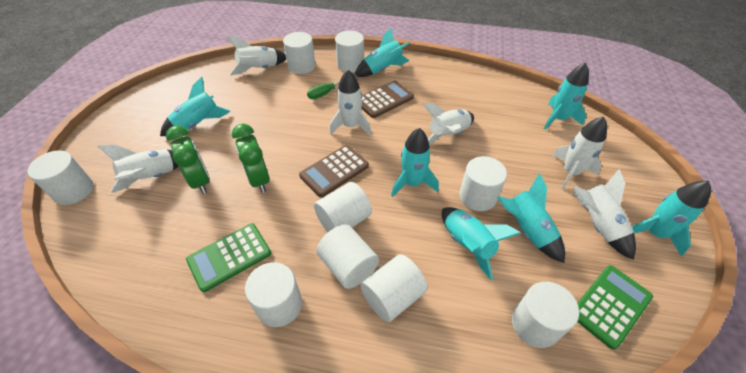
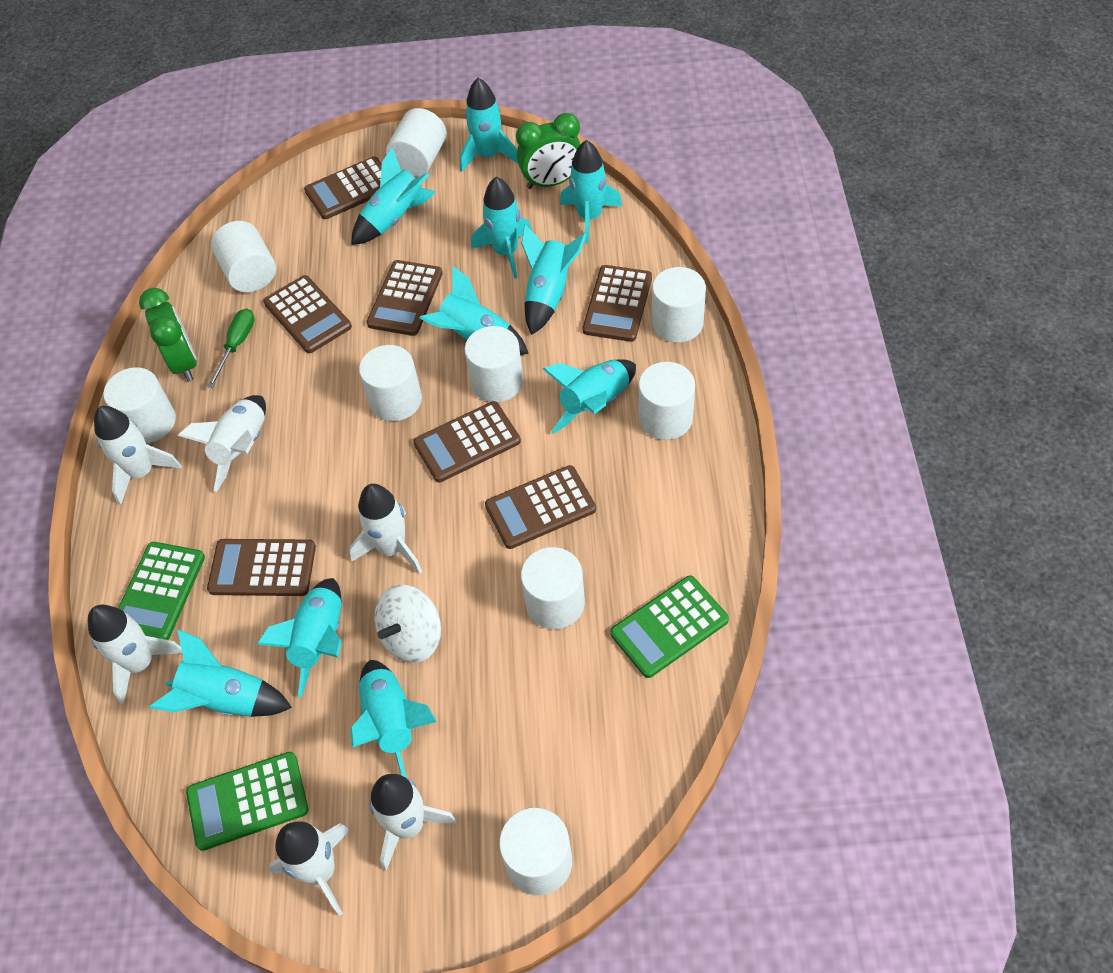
brown calculator: 2 -> 7
green calculator: 2 -> 3
turquoise rocket: 7 -> 10
white spinning top: 0 -> 1

